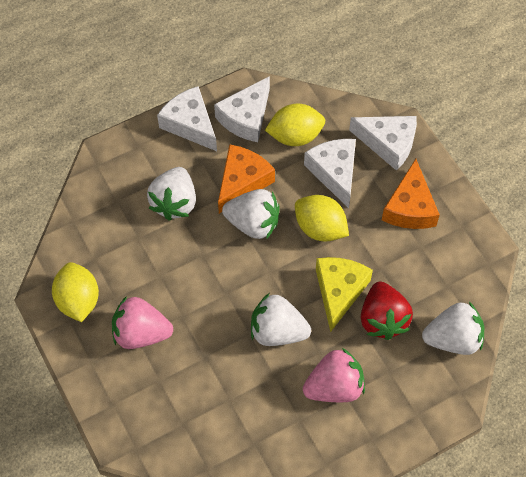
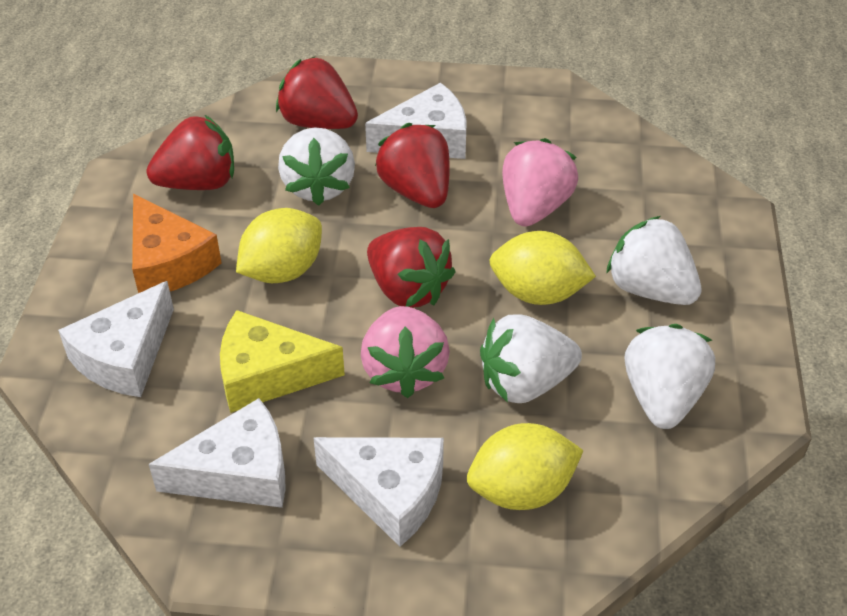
orange cheese: 2 -> 1
red strawberry: 1 -> 4

